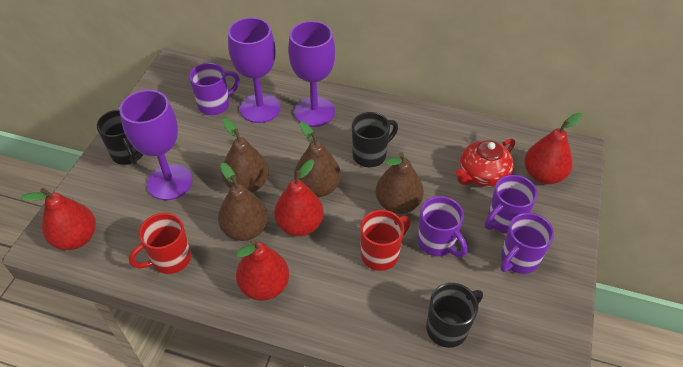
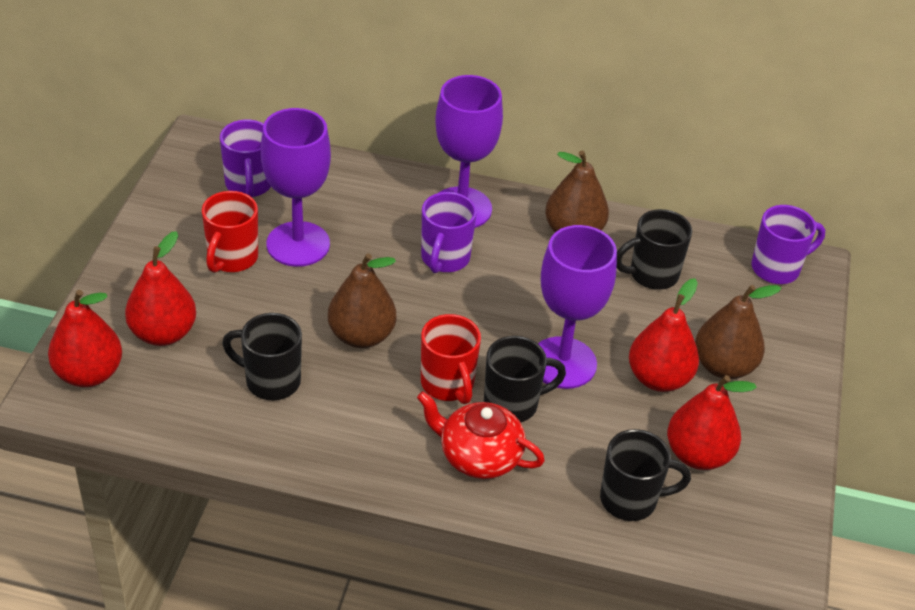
black mug: 3 -> 4
brown pear: 4 -> 3
purple mug: 4 -> 3

